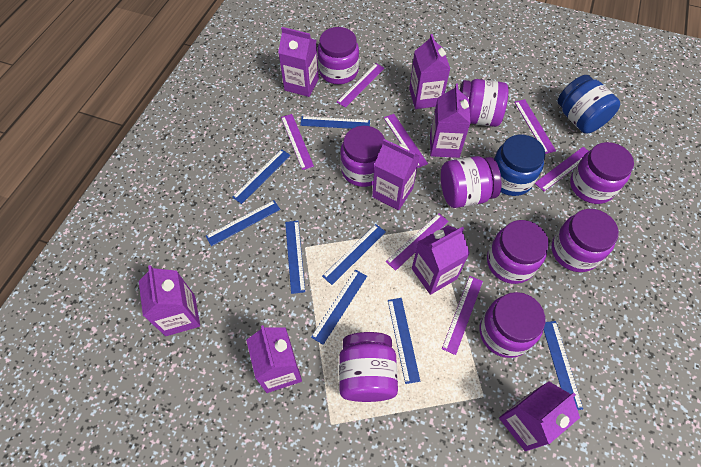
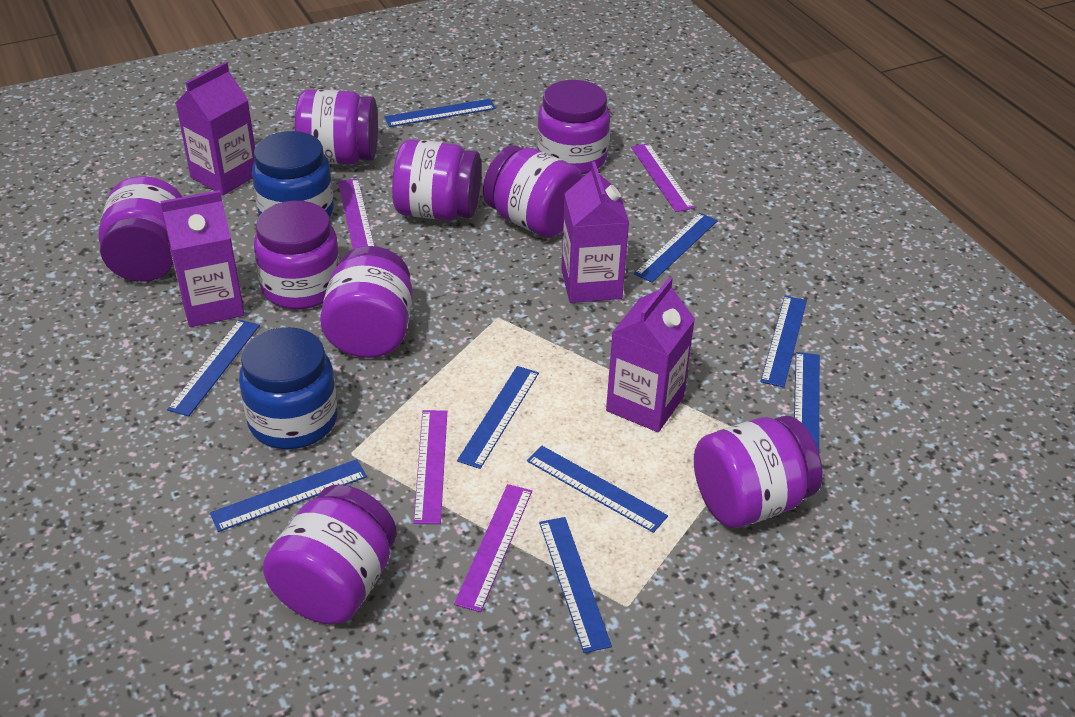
blue ruler: 8 -> 9
purple carton: 8 -> 4
purple ruler: 7 -> 4

